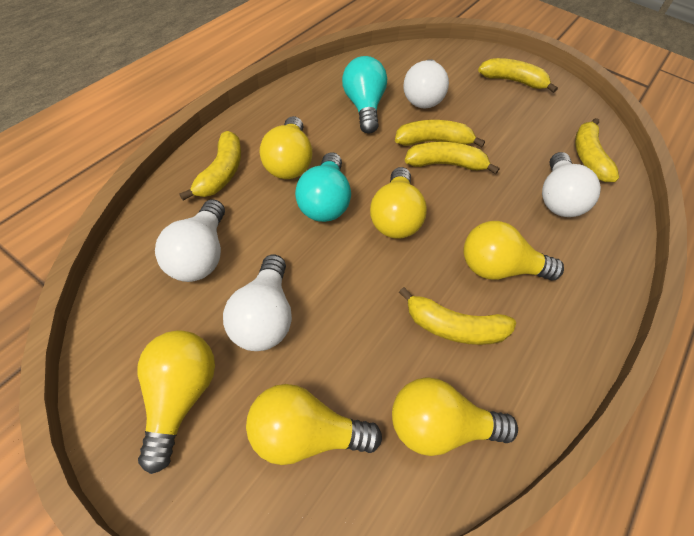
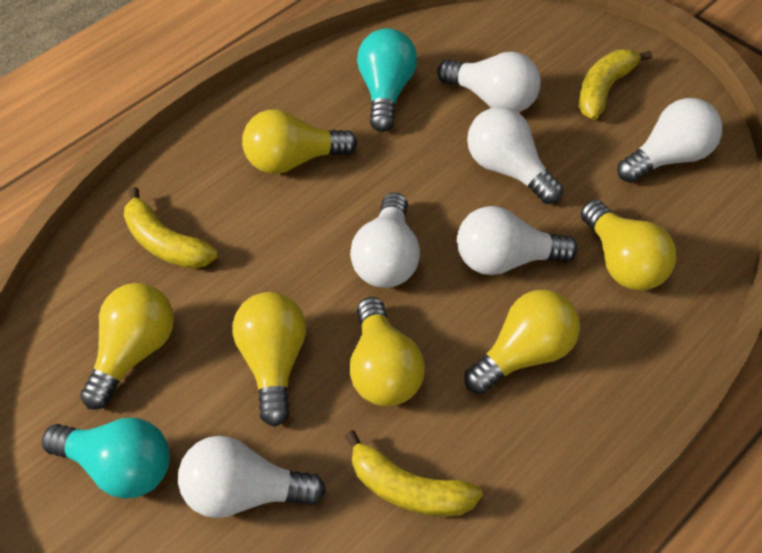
white light bulb: 4 -> 6
yellow banana: 6 -> 3

